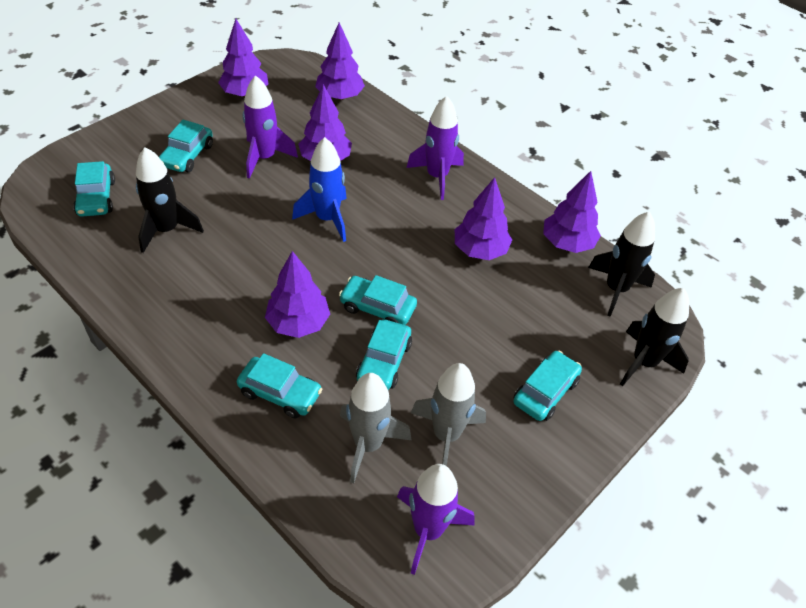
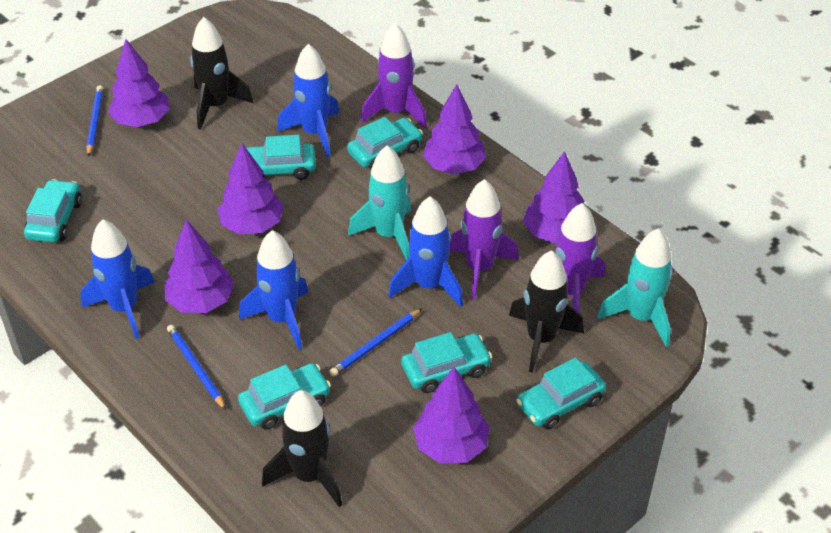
blue pencil: 0 -> 3
blue rocket: 1 -> 4
grey rocket: 2 -> 0
turquoise rocket: 0 -> 2

